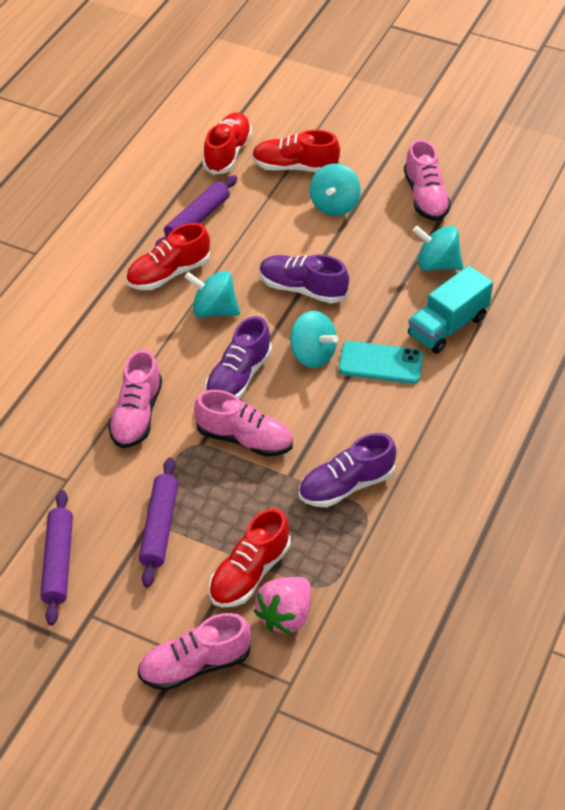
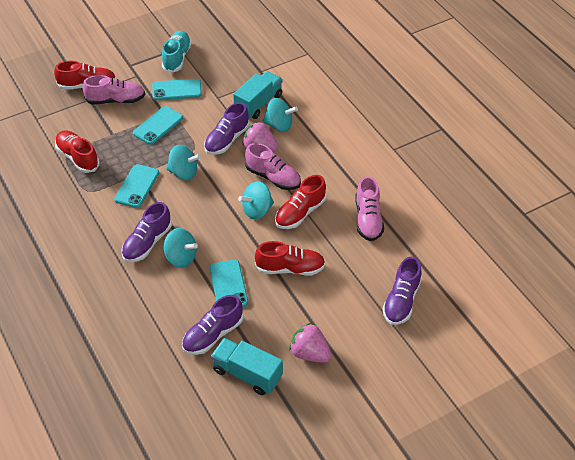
pink shoe: 4 -> 3
pink strawberry: 1 -> 2
purple rolling pin: 3 -> 0
purple shoe: 3 -> 4
turquoise phone: 1 -> 4
turquoise shoe: 0 -> 1
turquoise truck: 1 -> 2

